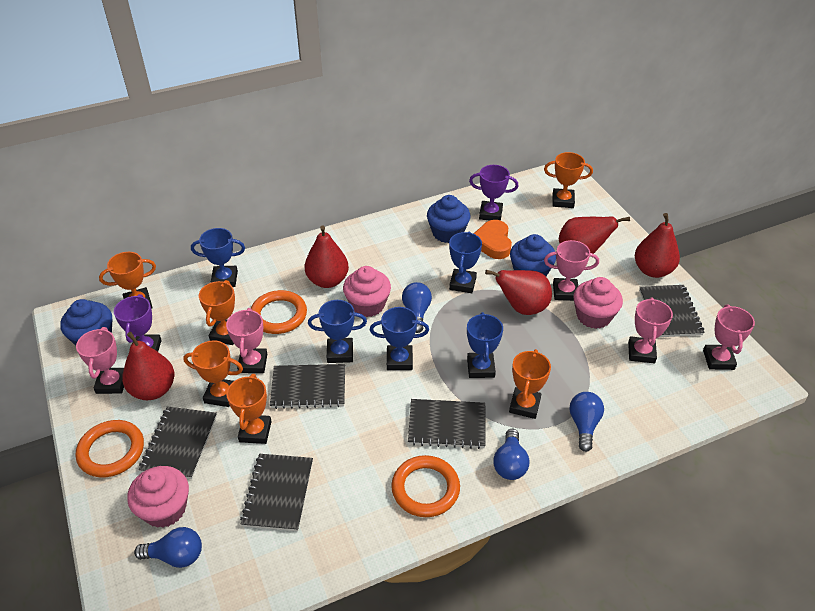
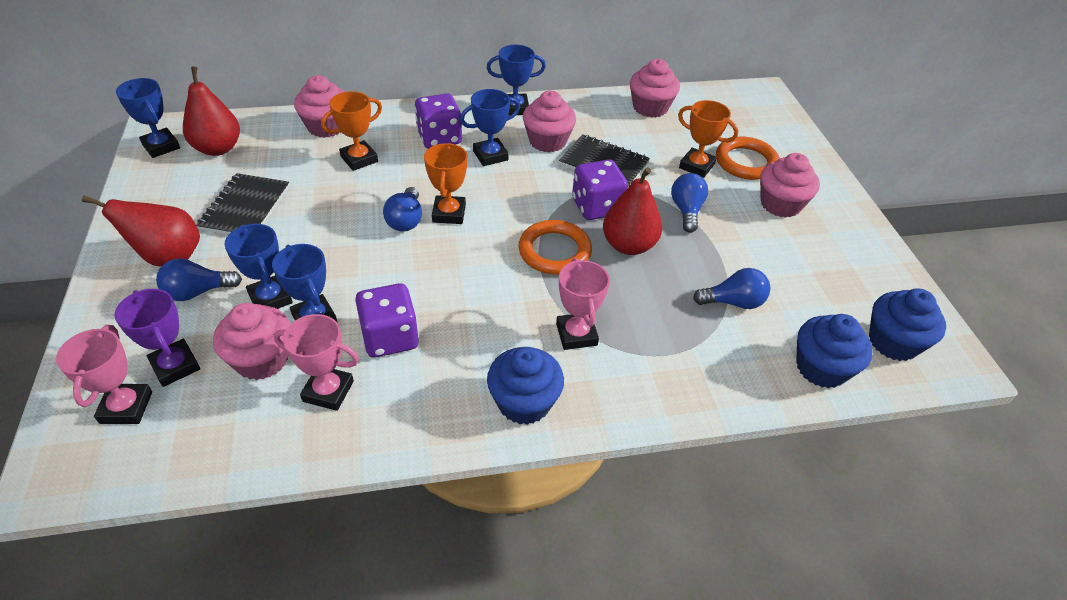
black notebook: 5 -> 2
orange heart: 1 -> 0
orange ring: 3 -> 2
orange trophy: 6 -> 3
pink cupcake: 3 -> 5
pink trophy: 5 -> 3
purple dice: 0 -> 3
purple trophy: 2 -> 1
red pear: 5 -> 3

